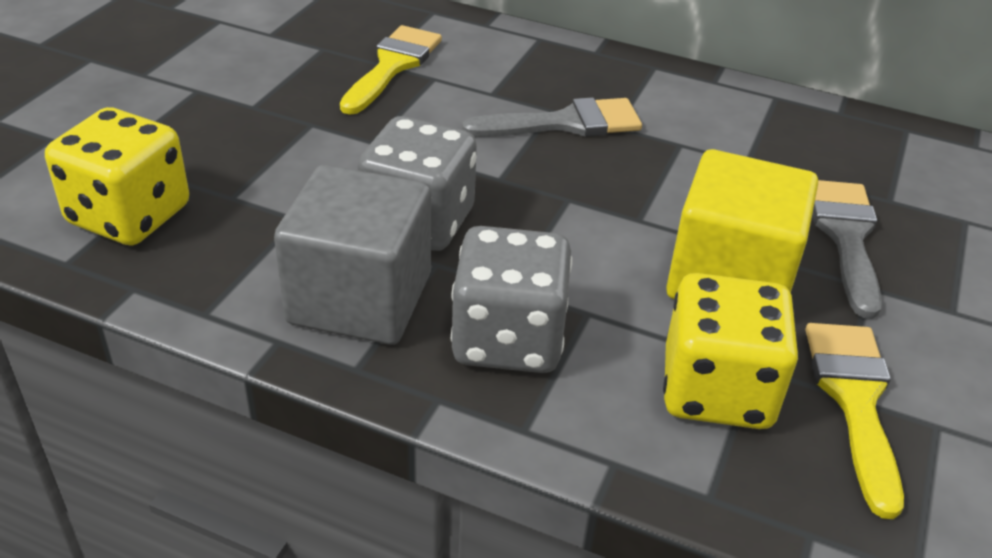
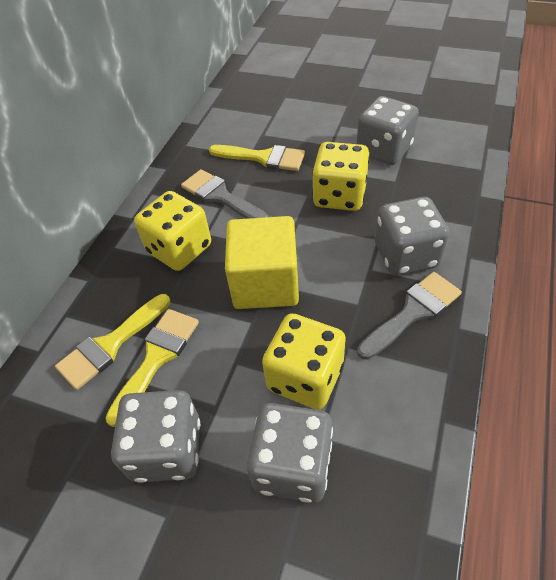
grey cube: 1 -> 0
grey dice: 2 -> 4
yellow brush: 2 -> 3
yellow dice: 2 -> 3

